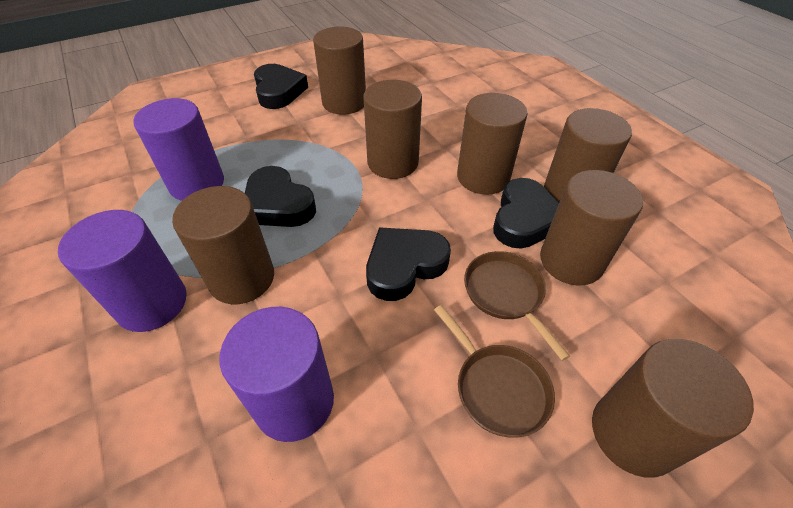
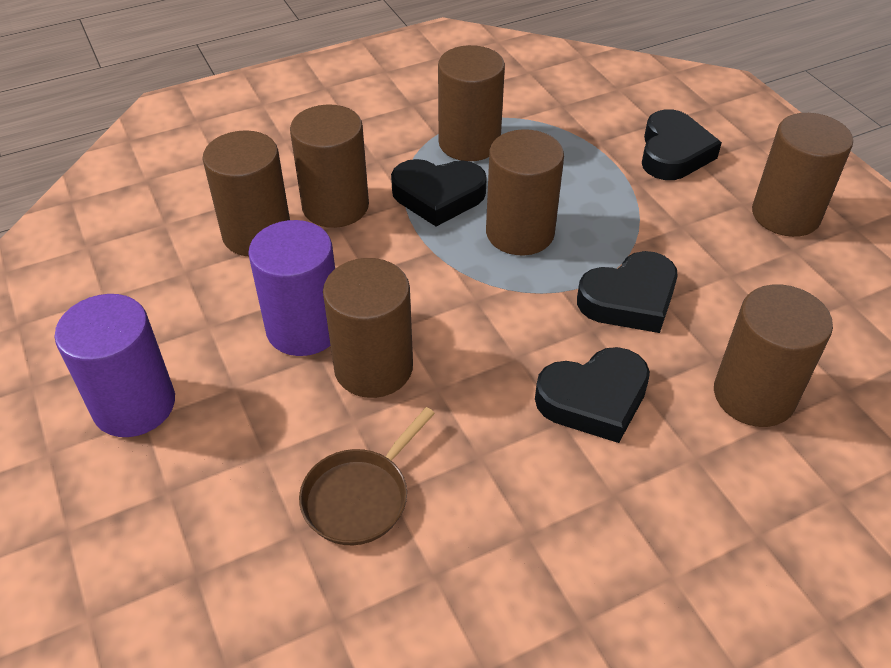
brown pan: 2 -> 1
purple cylinder: 3 -> 2

